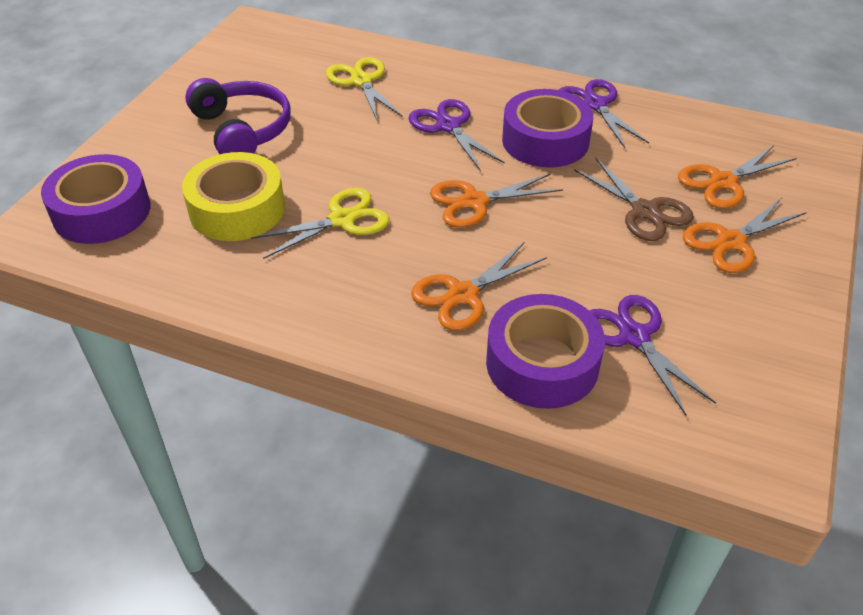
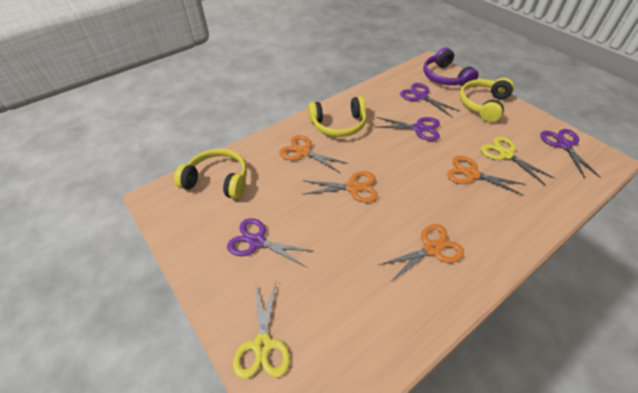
brown scissors: 1 -> 0
purple scissors: 3 -> 4
purple tape: 3 -> 0
yellow headphones: 0 -> 3
yellow tape: 1 -> 0

